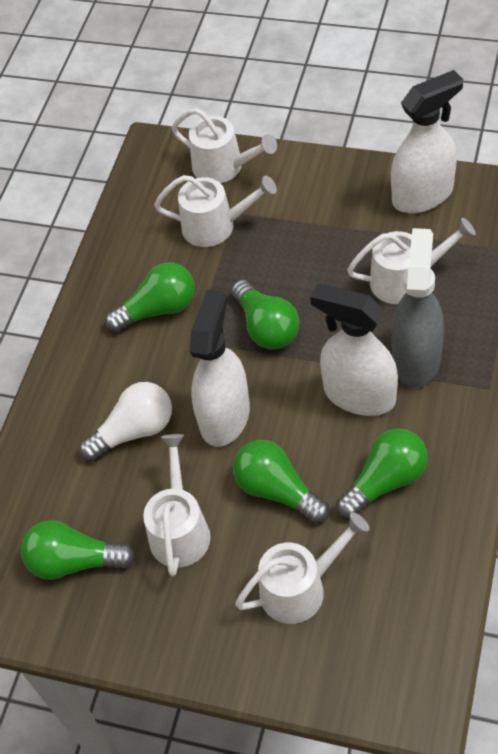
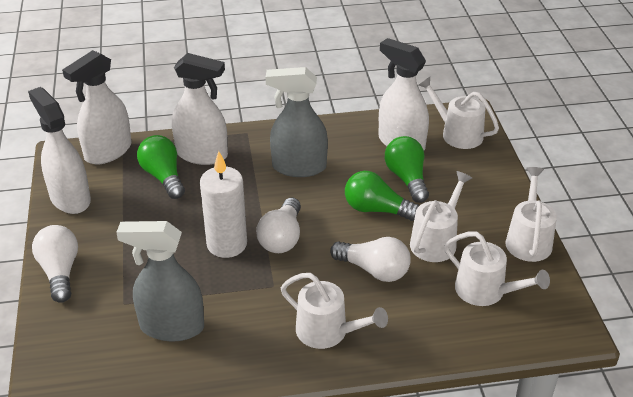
green light bulb: 5 -> 3
grey spray bottle: 1 -> 2
white candle: 0 -> 1
white light bulb: 1 -> 3
white spray bottle: 3 -> 4

